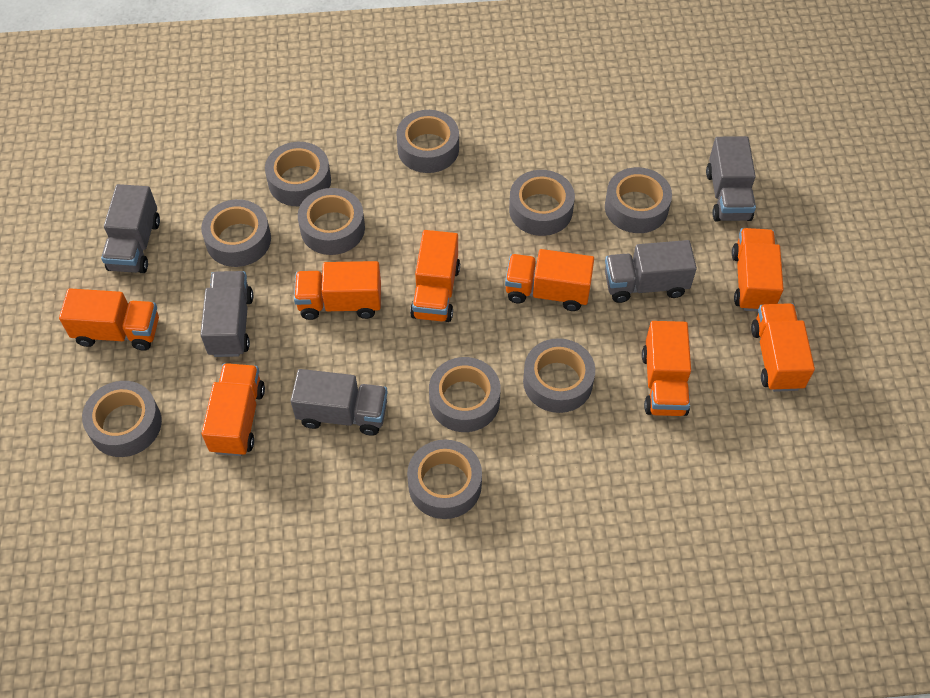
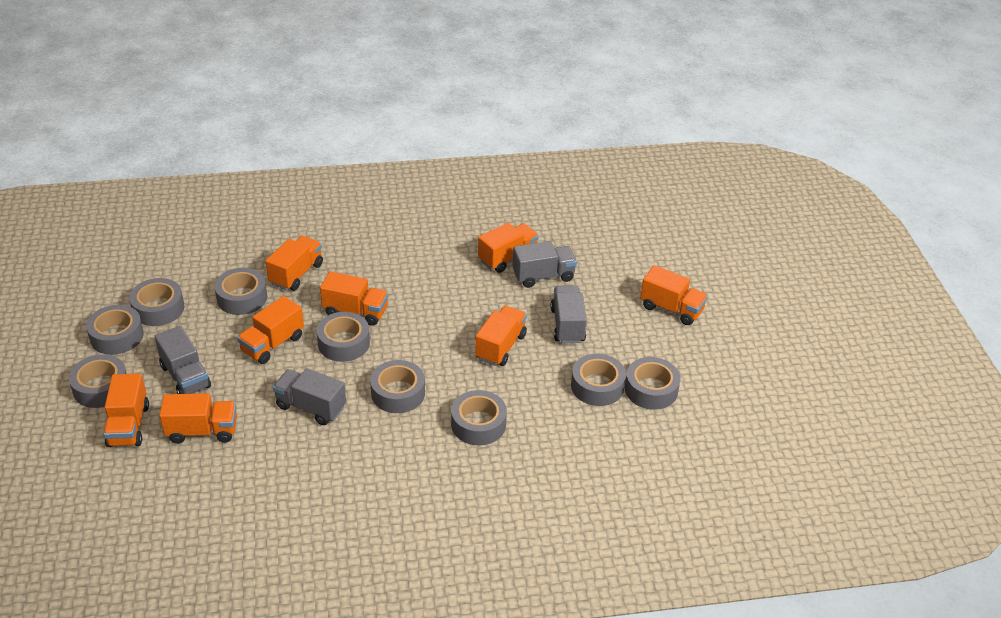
grey tape: 10 -> 9
grey truck: 5 -> 4

